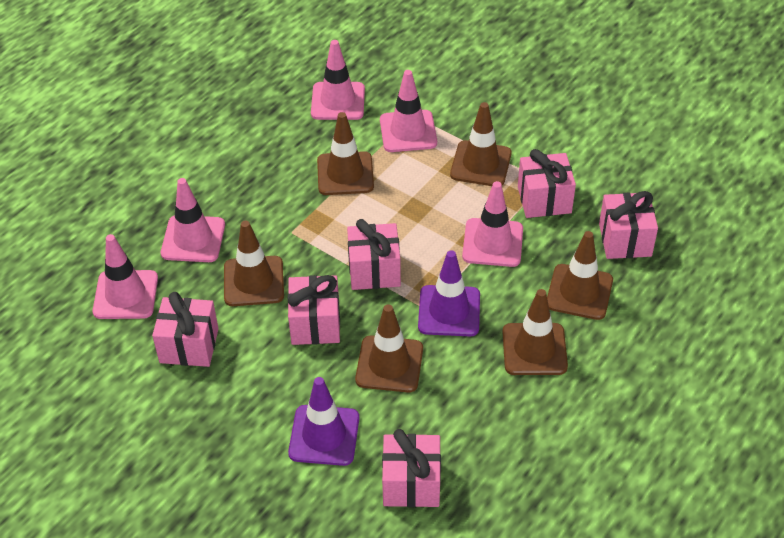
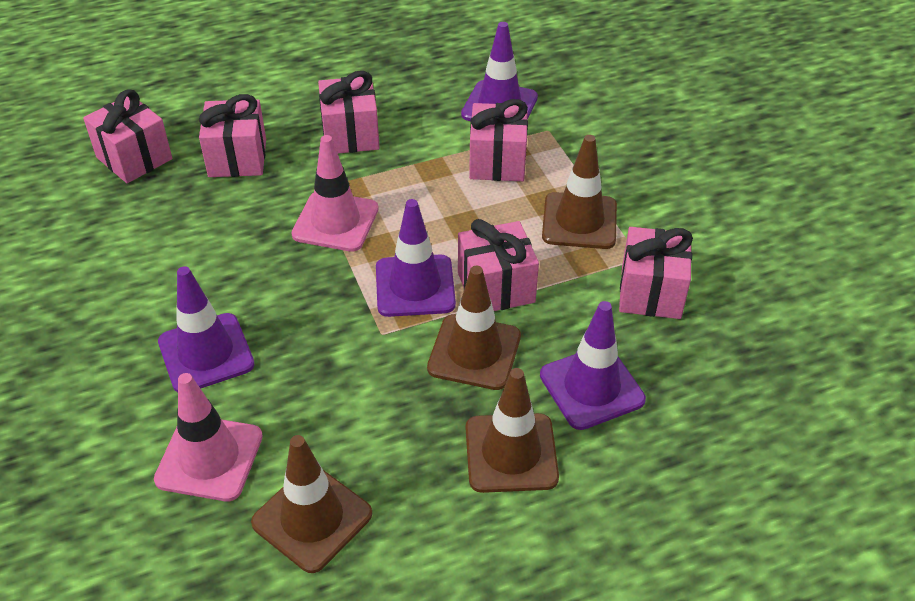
brown traffic cone: 6 -> 4
pink traffic cone: 5 -> 2
purple traffic cone: 2 -> 4

